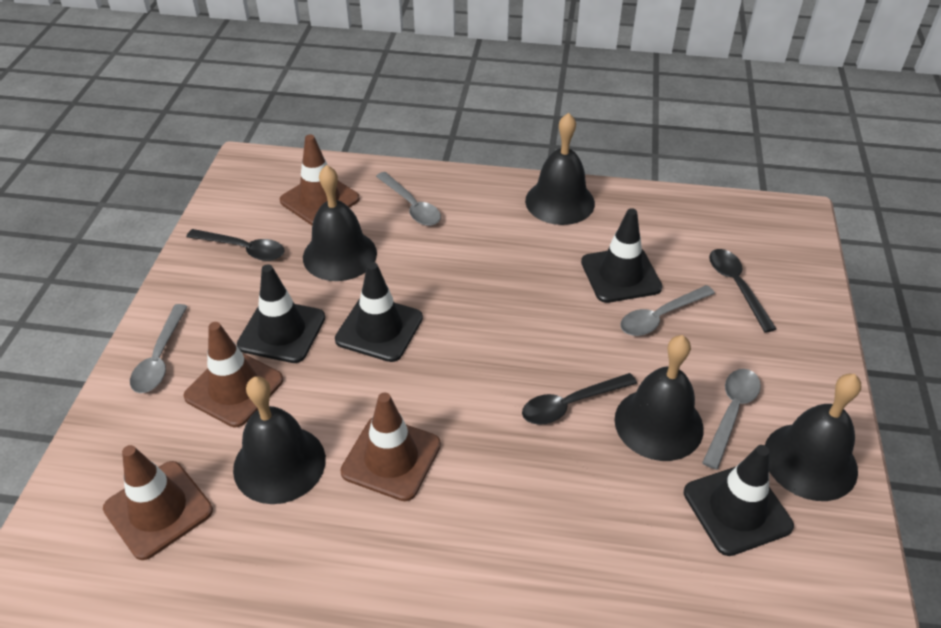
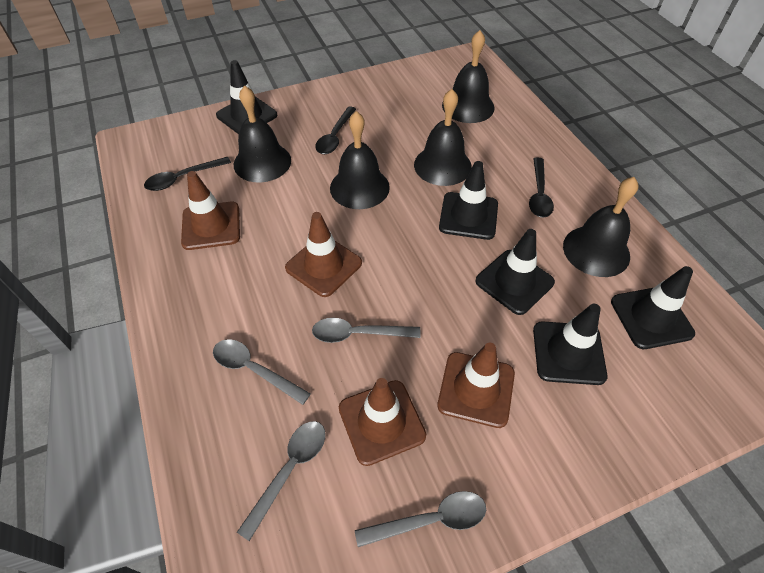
black traffic cone: 4 -> 5

